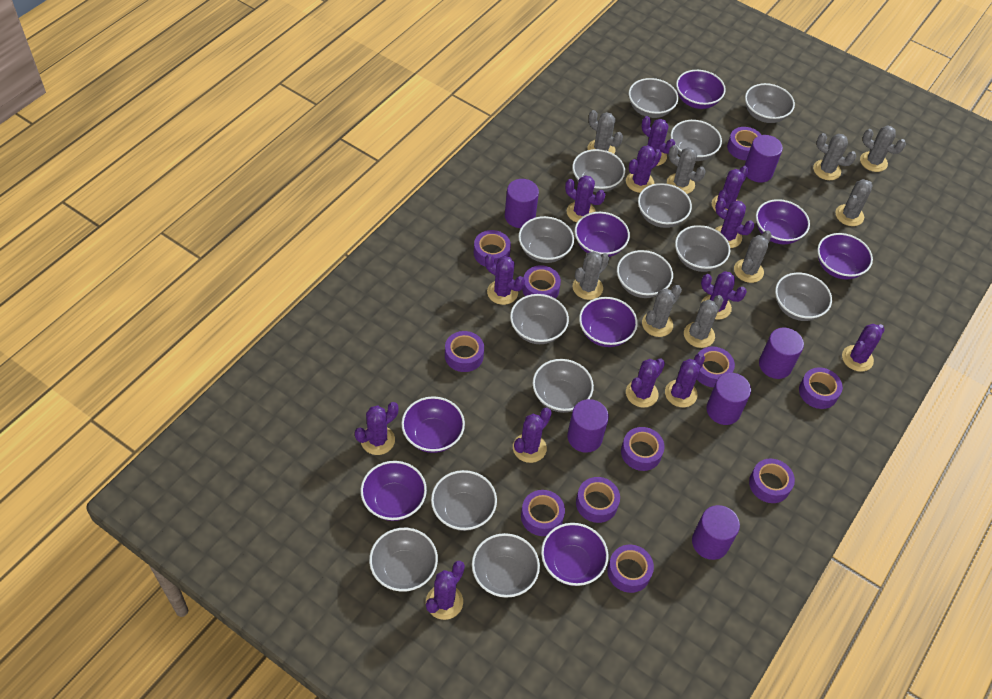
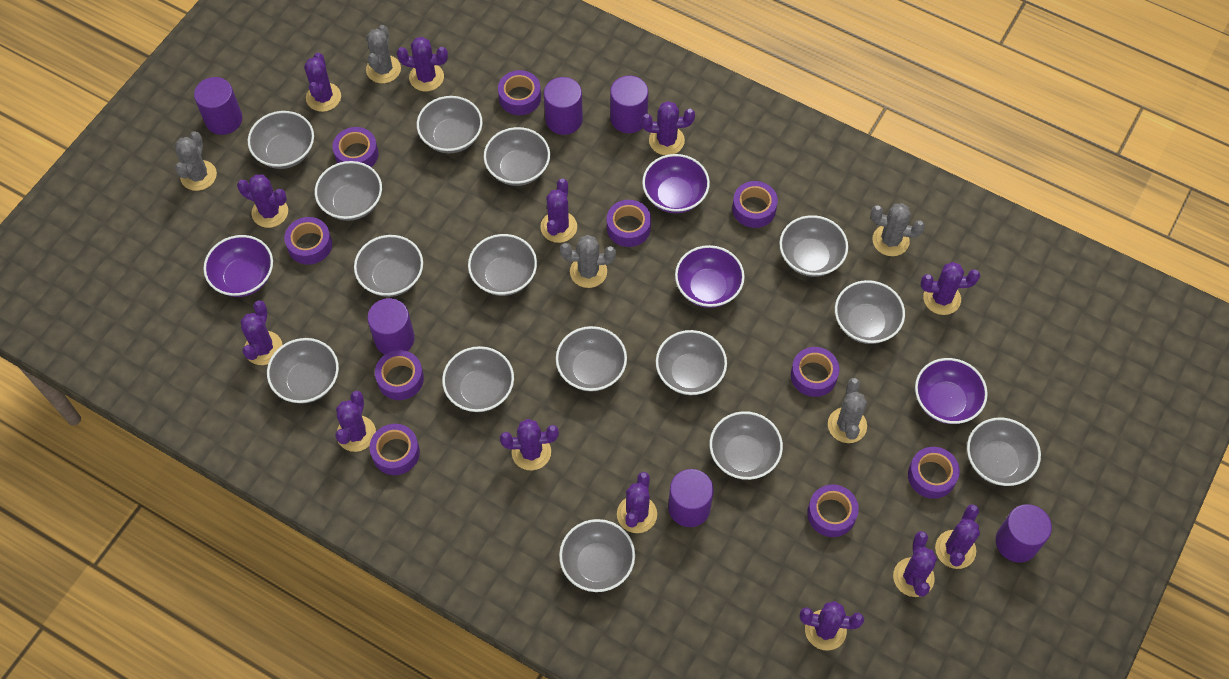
grey bowl: 14 -> 15
grey cactus: 9 -> 5
purple bowl: 8 -> 4
purple tape: 11 -> 10

